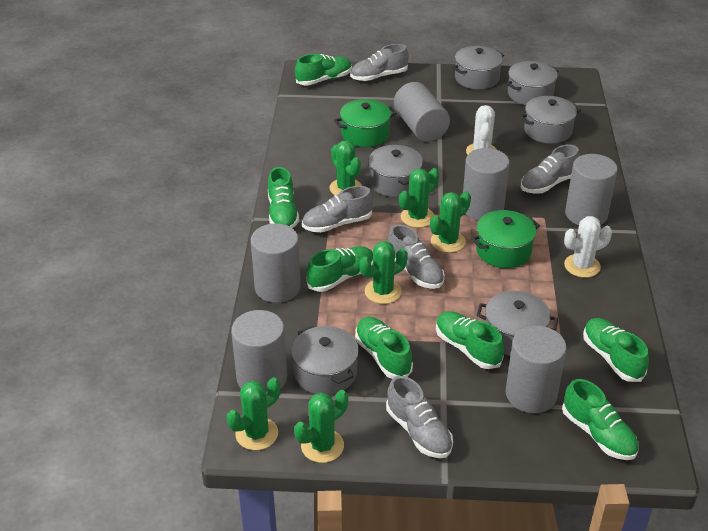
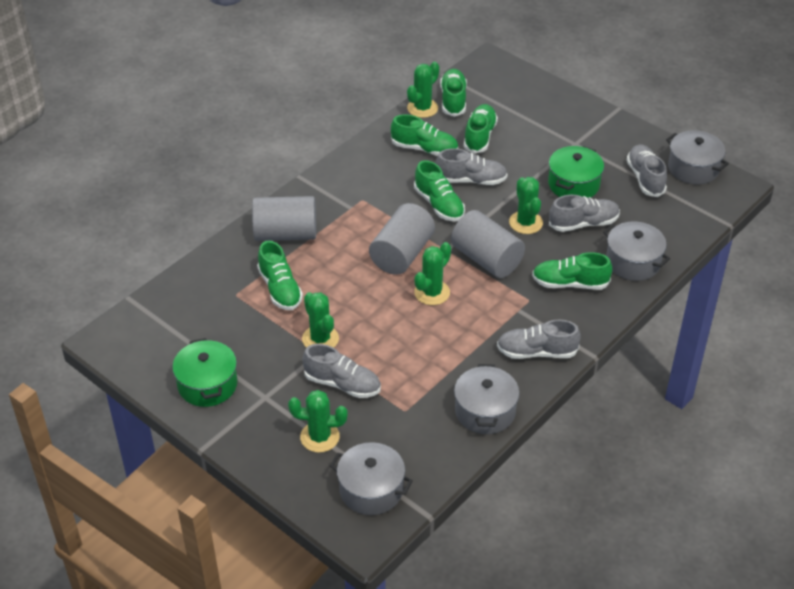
green cactus: 6 -> 5
green shoe: 7 -> 6
grey cylinder: 6 -> 3
grey pot: 6 -> 4
white cactus: 2 -> 0

